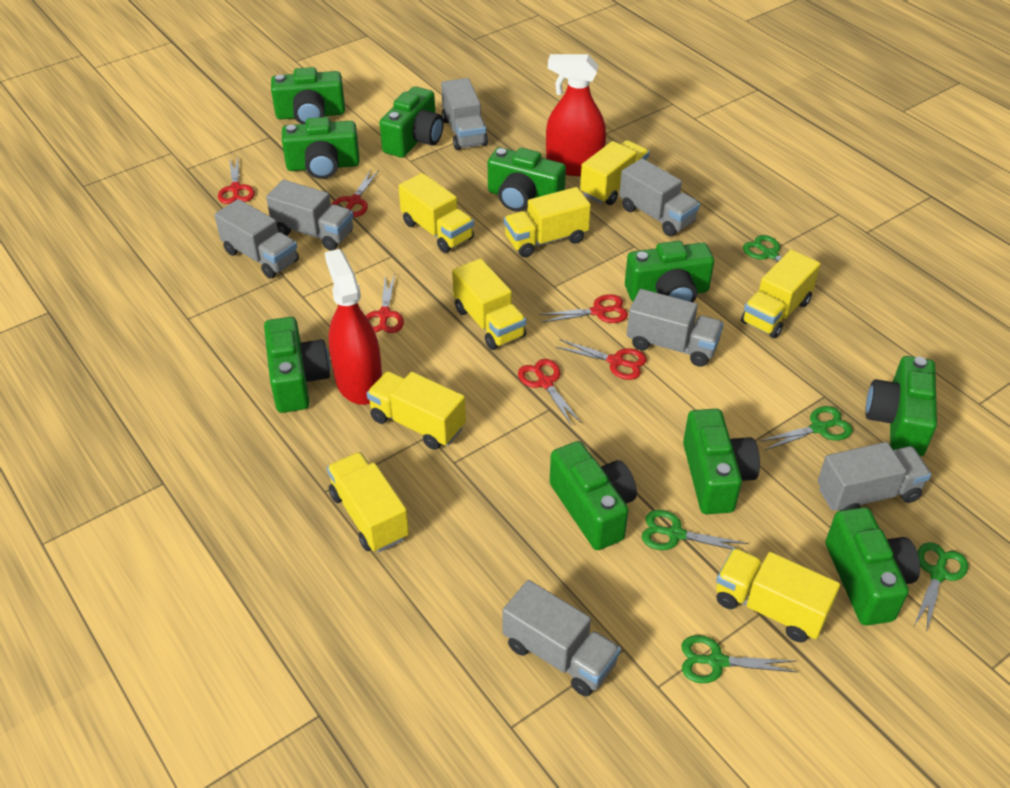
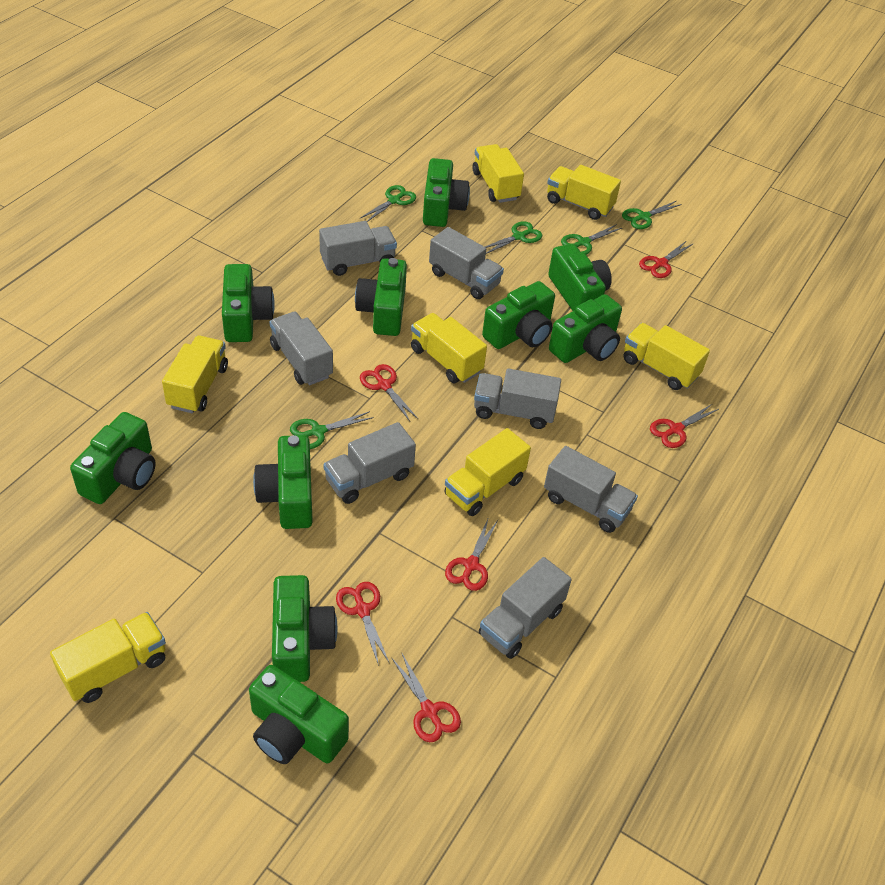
red spray bottle: 2 -> 0
yellow truck: 8 -> 7

